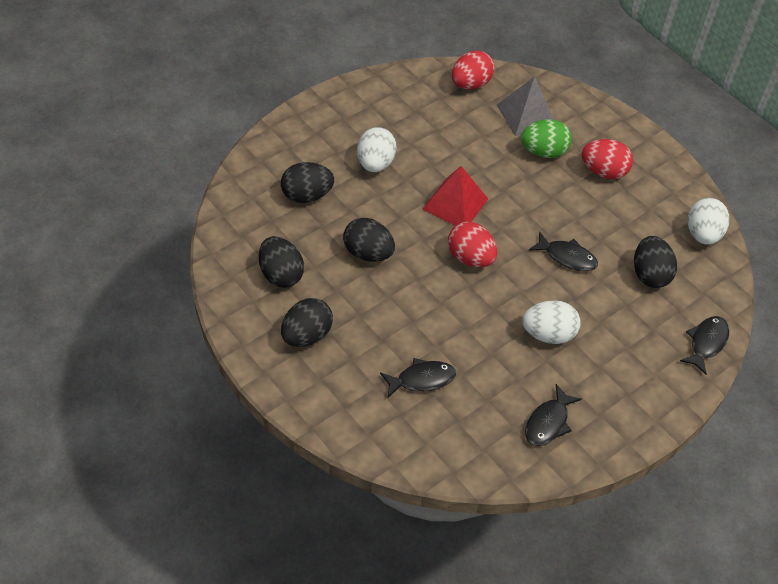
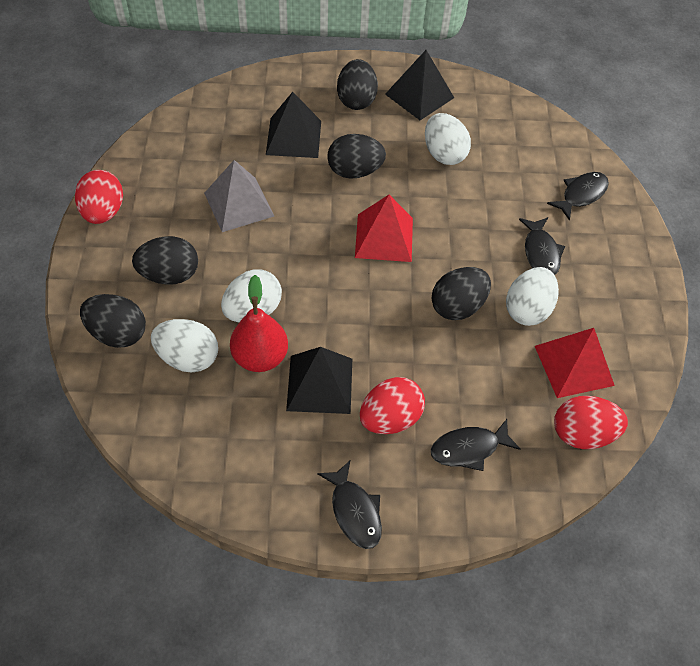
black pyramid: 0 -> 3
green egg: 1 -> 0
red pear: 0 -> 1
red pyramid: 1 -> 2
white egg: 3 -> 4

